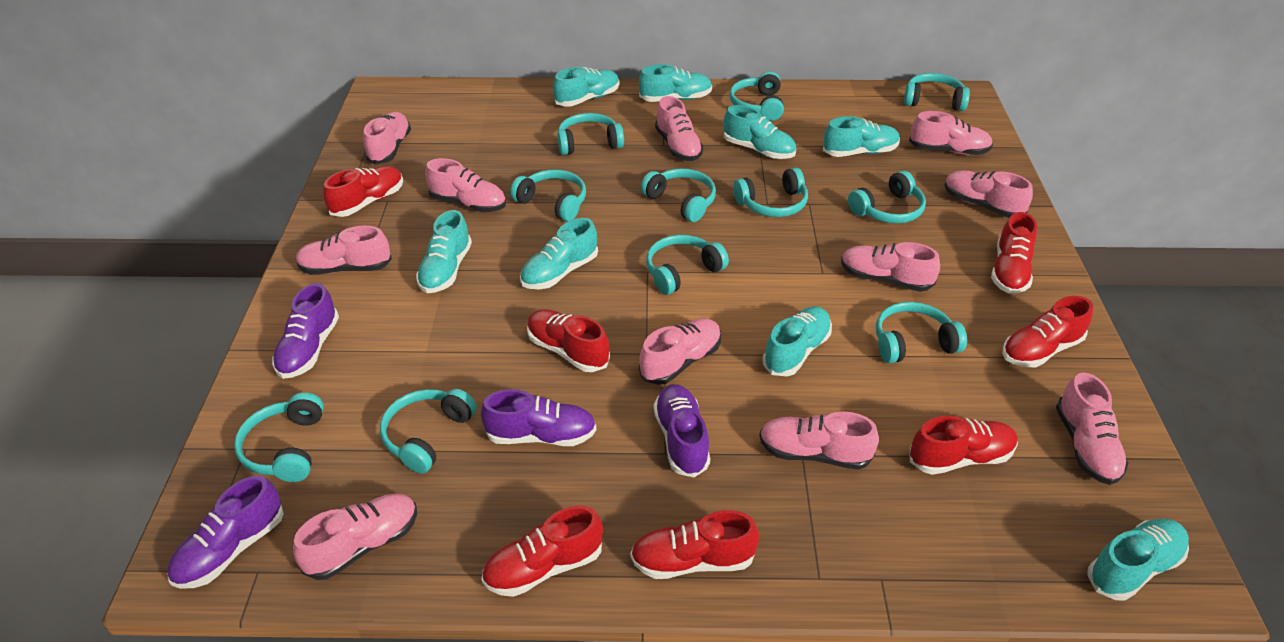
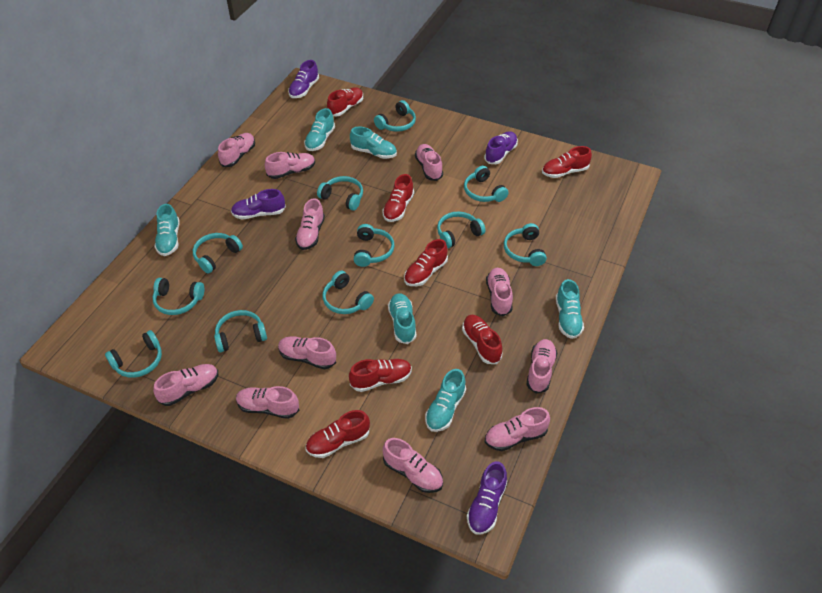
turquoise shoe: 8 -> 6

